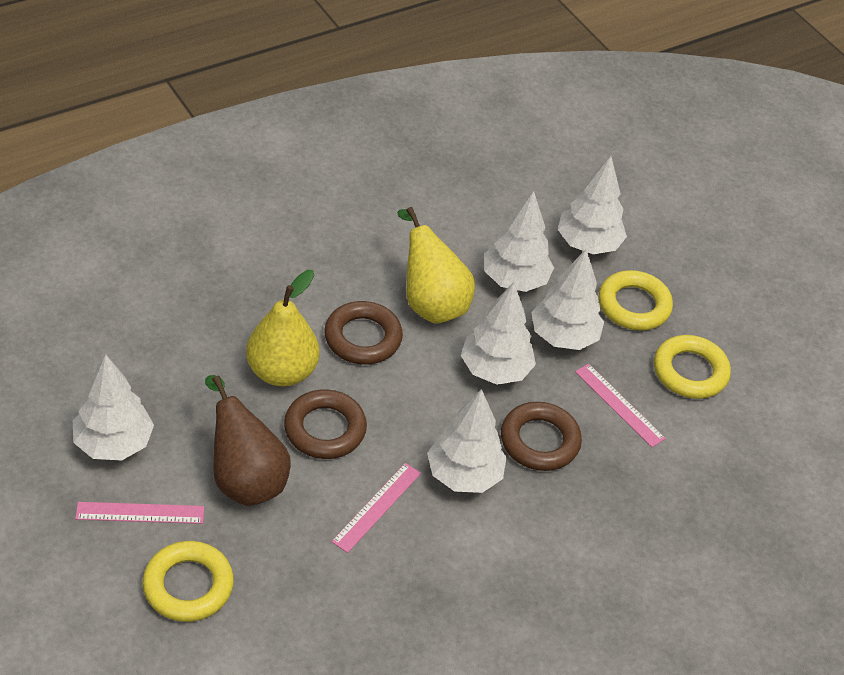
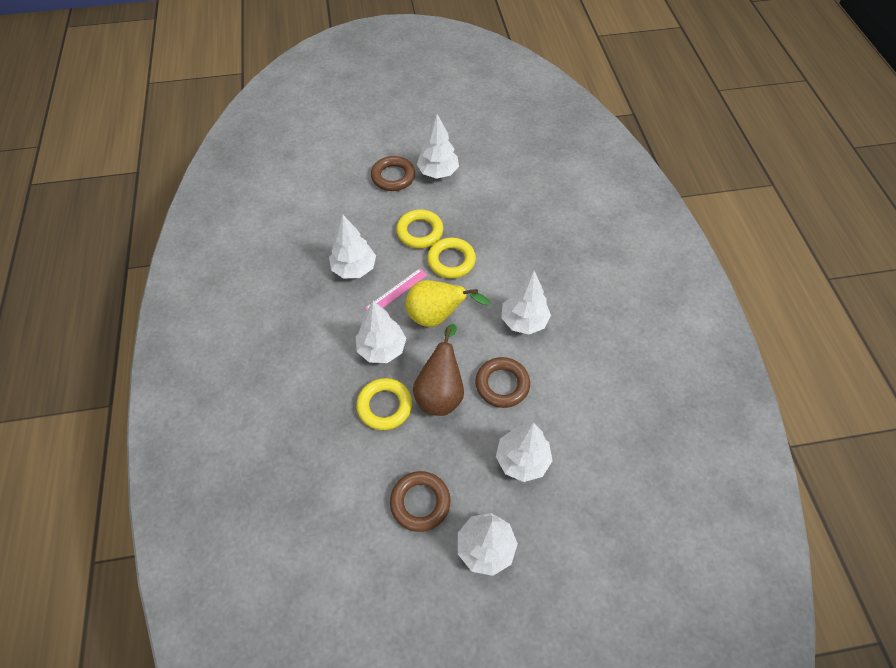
pink ruler: 3 -> 1
yellow pear: 2 -> 1

